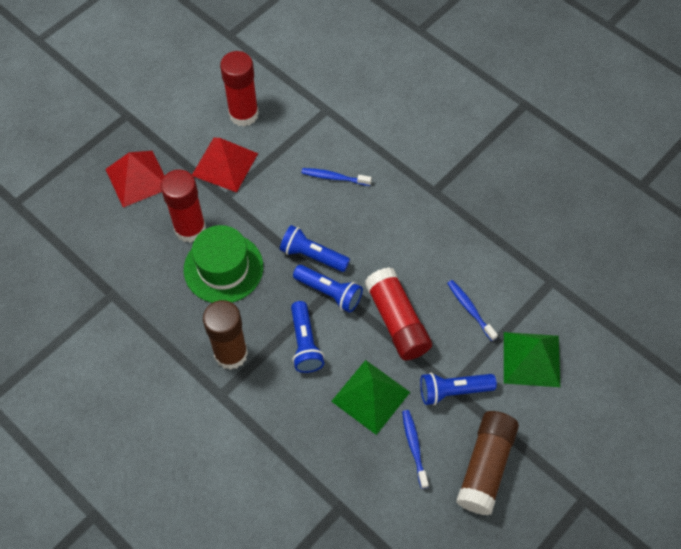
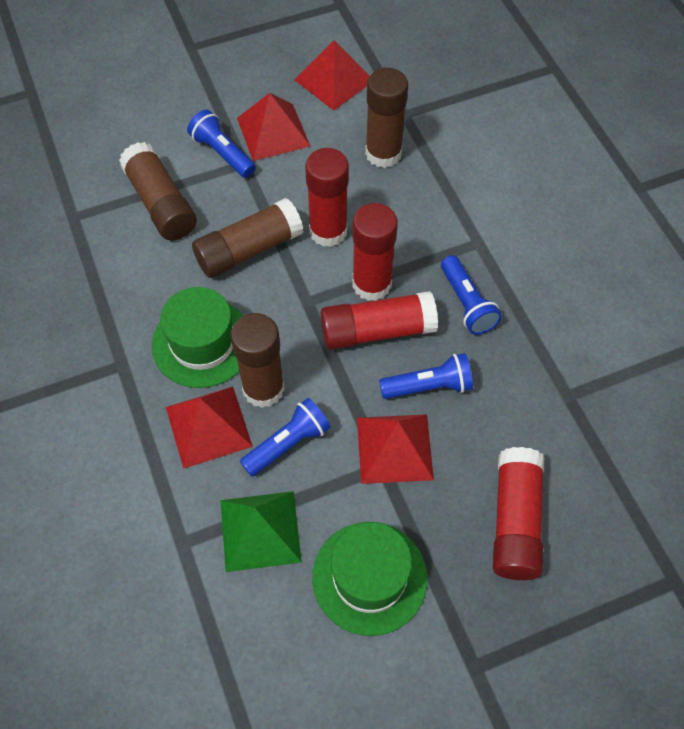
blue toothbrush: 3 -> 0
brown glue stick: 2 -> 4
green hat: 1 -> 2
green pyramid: 2 -> 1
red glue stick: 3 -> 4
red pyramid: 2 -> 4

